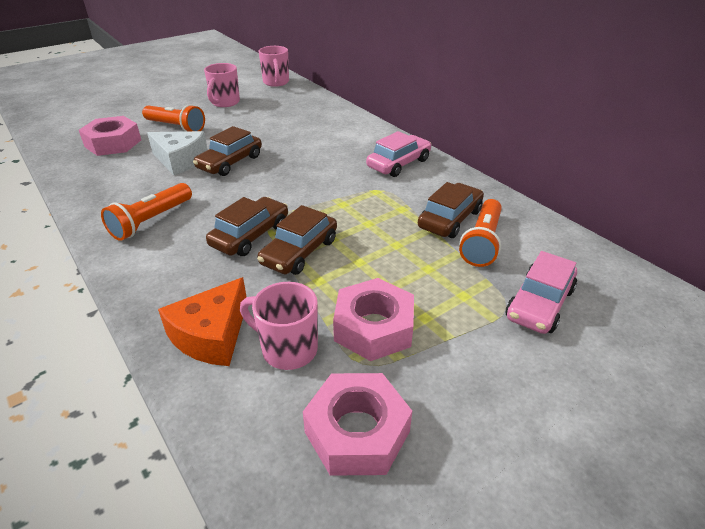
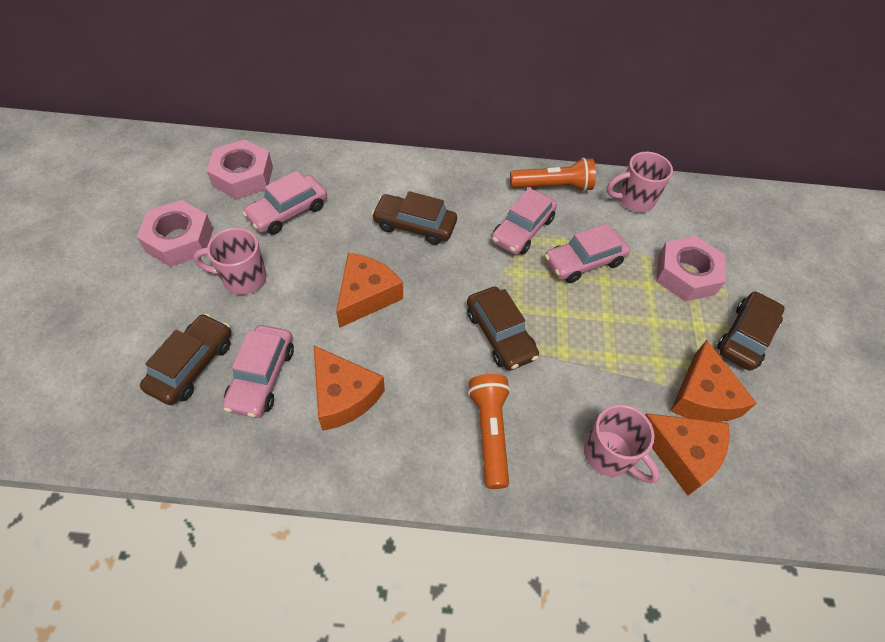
orange cheese: 1 -> 4
orange flashlight: 3 -> 2
pink car: 2 -> 4
white cheese: 1 -> 0

